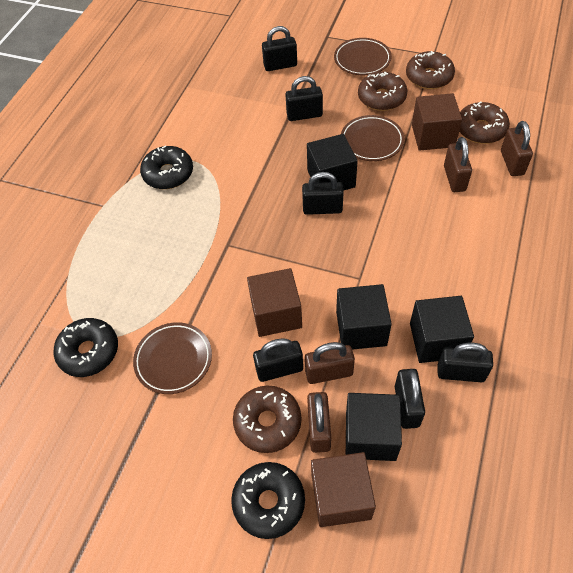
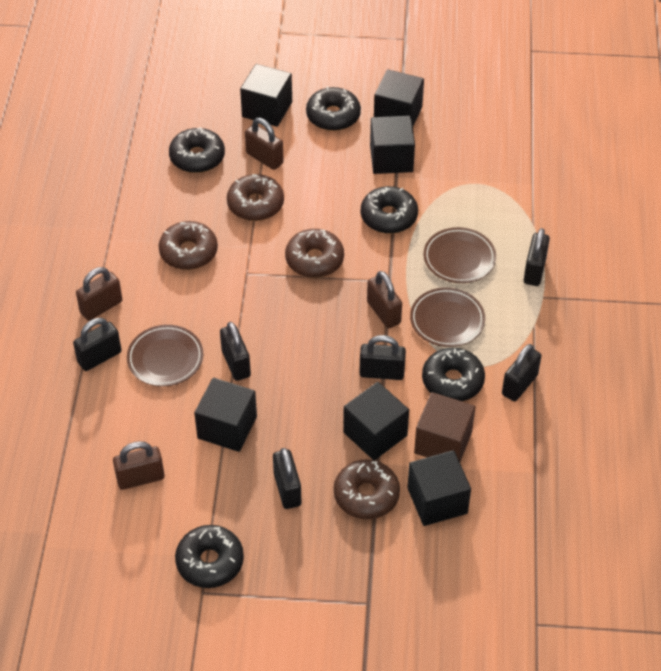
black cube: 4 -> 6
black donut: 3 -> 5
brown cube: 3 -> 1

